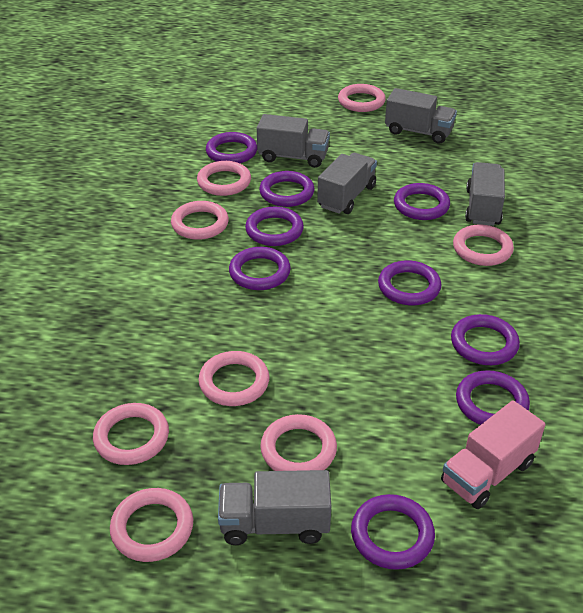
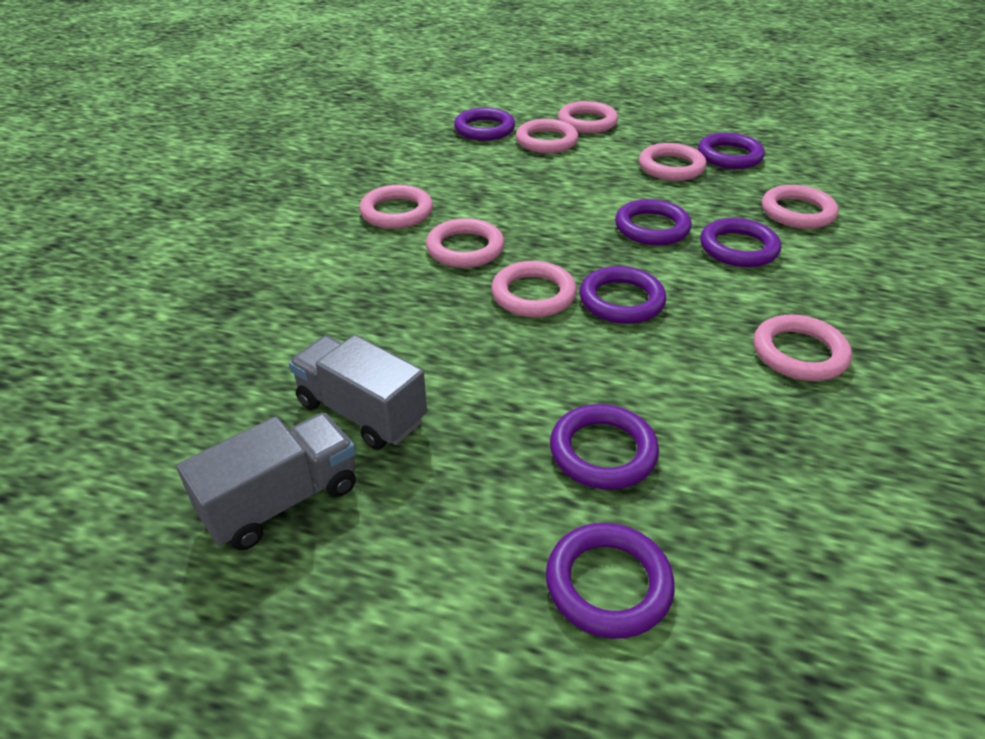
grey truck: 5 -> 2
pink truck: 1 -> 0
purple ring: 9 -> 7

